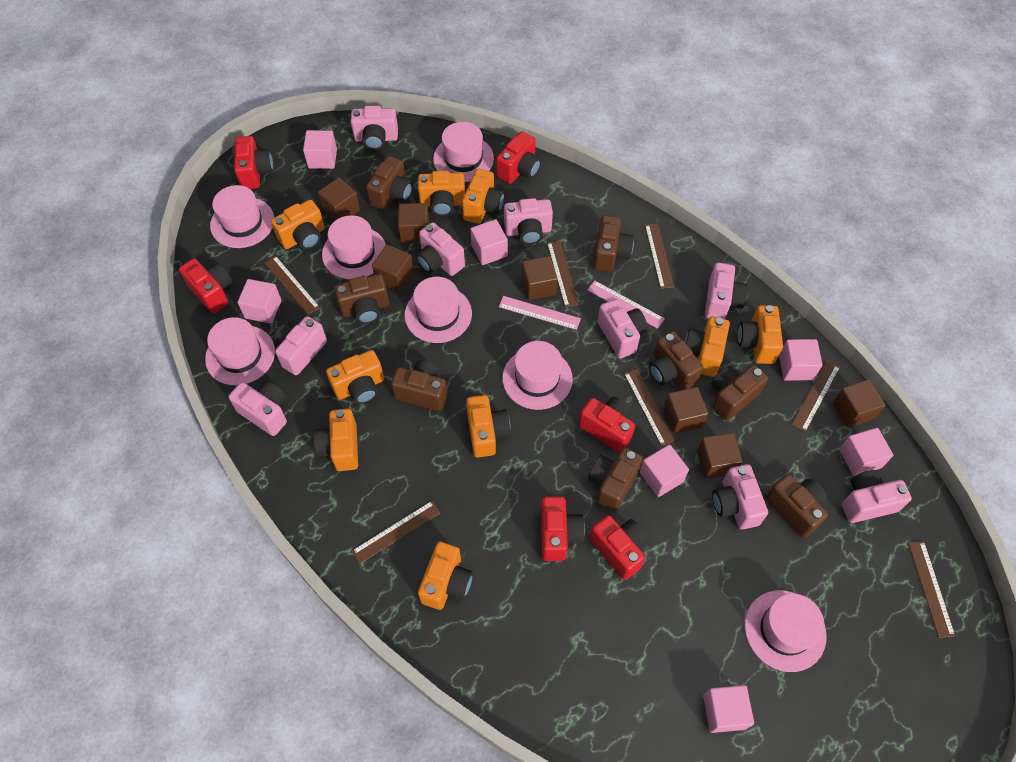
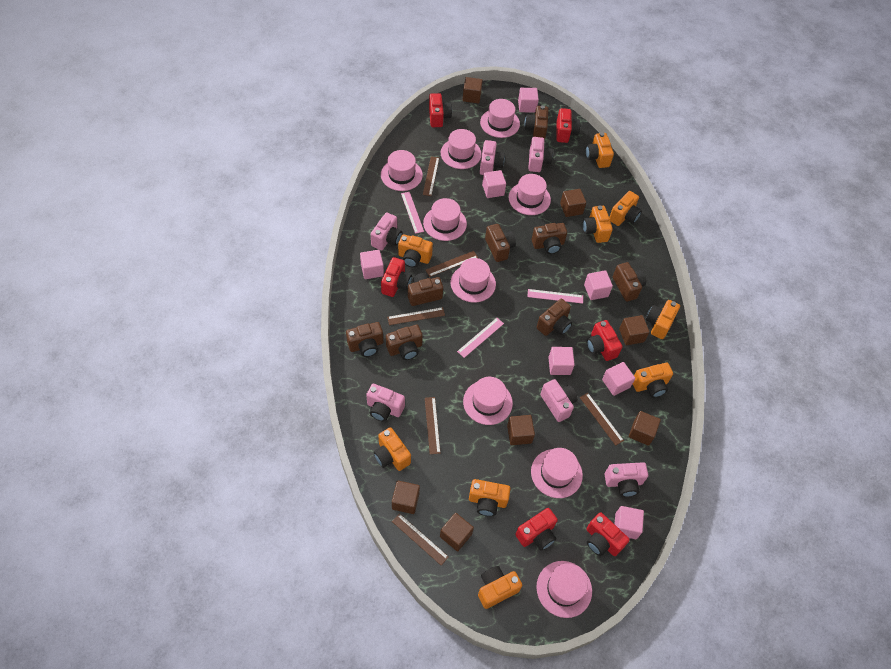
brown ruler: 7 -> 6
pink camera: 9 -> 6
pink hat: 7 -> 9
pink ruler: 2 -> 3

